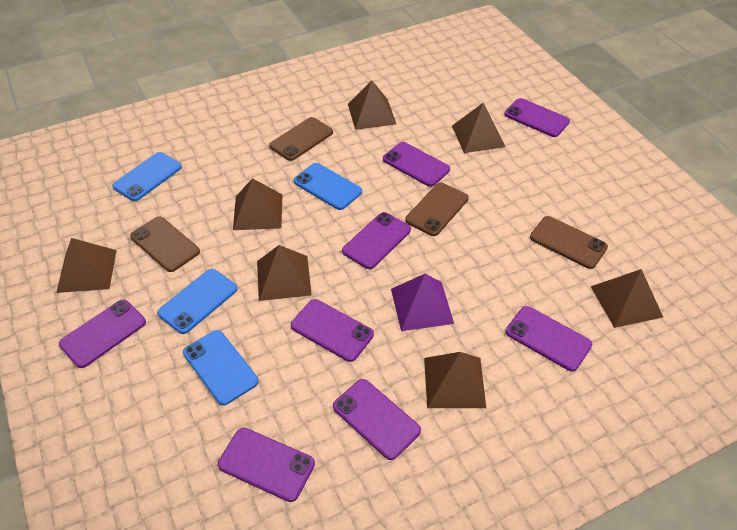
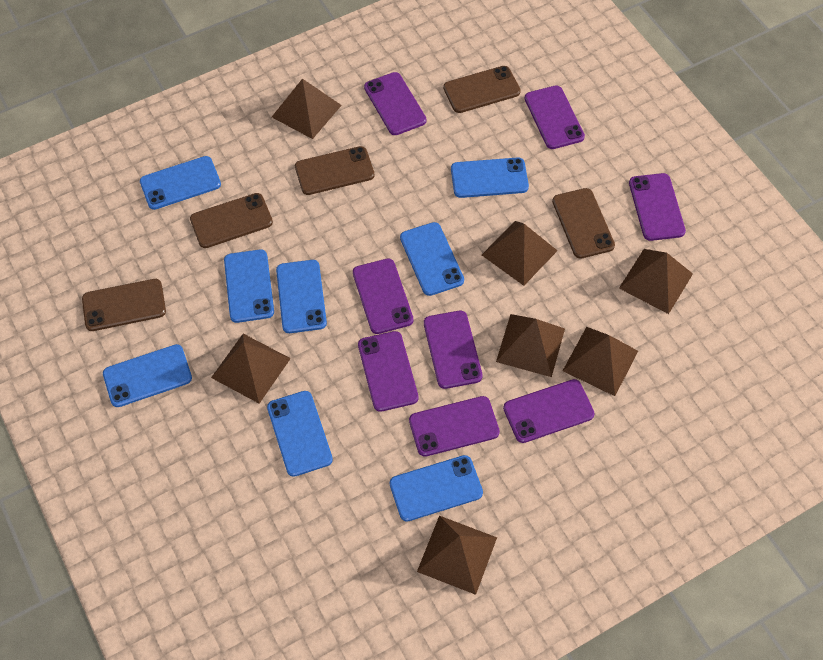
blue phone: 4 -> 8
brown phone: 4 -> 5
purple pyramid: 1 -> 0

